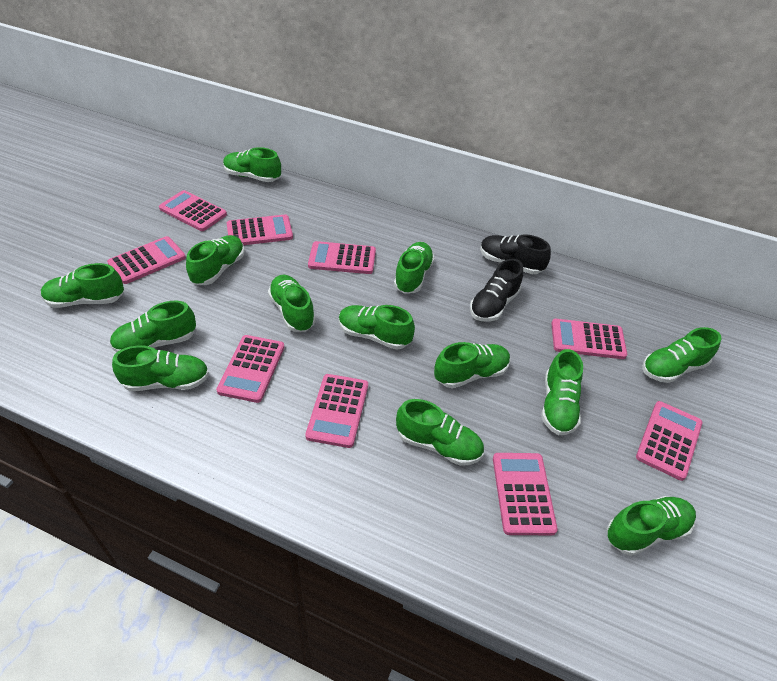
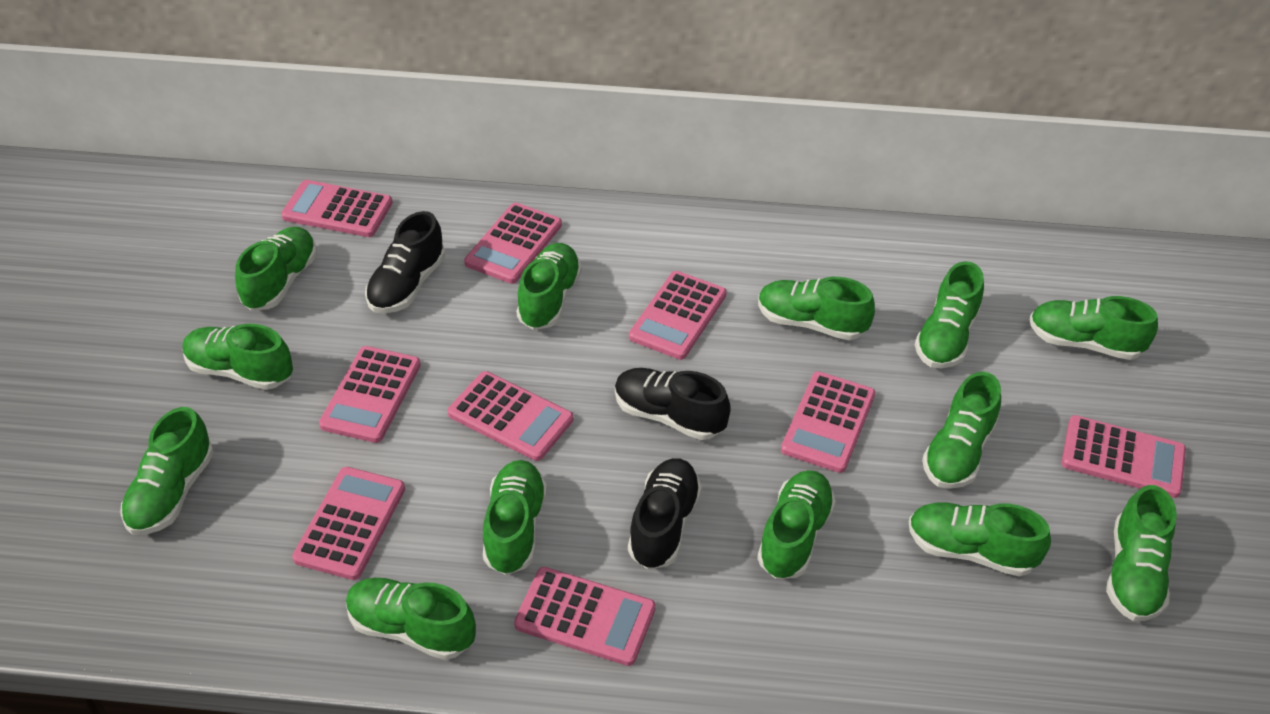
black shoe: 2 -> 3

